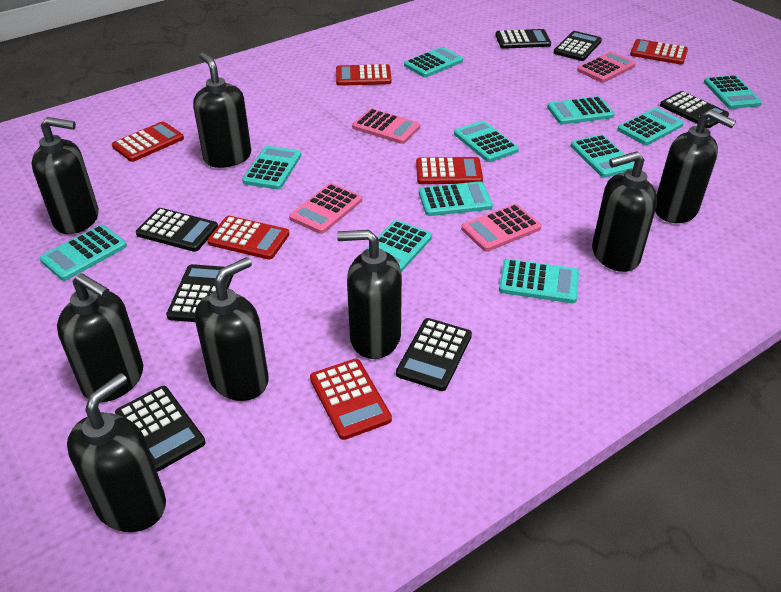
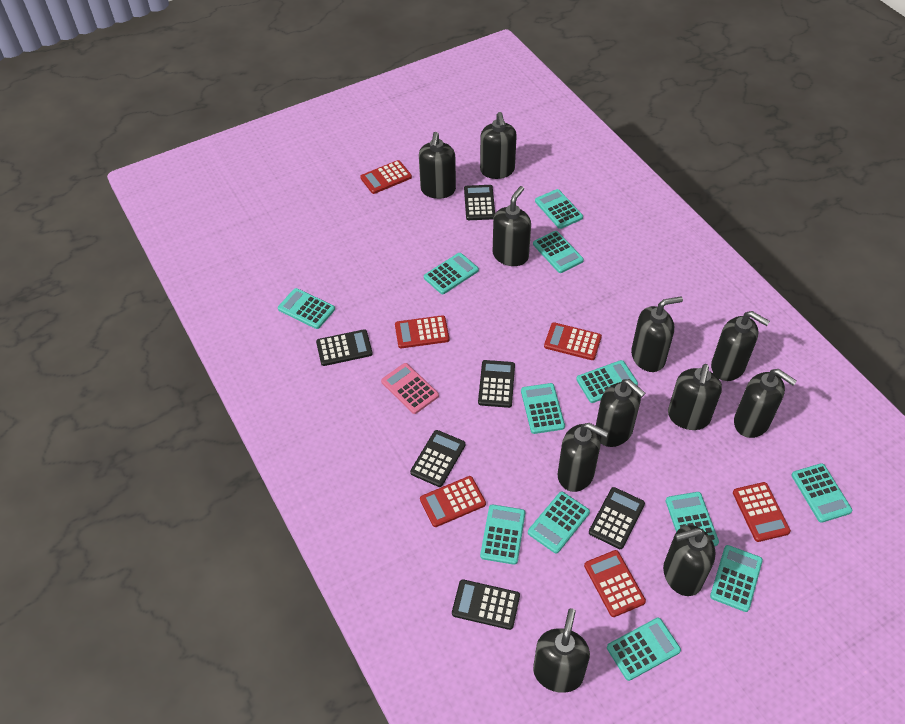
black calculator: 7 -> 6
black soap dispenser: 8 -> 11
pink calculator: 4 -> 1
turquoise calculator: 11 -> 12

